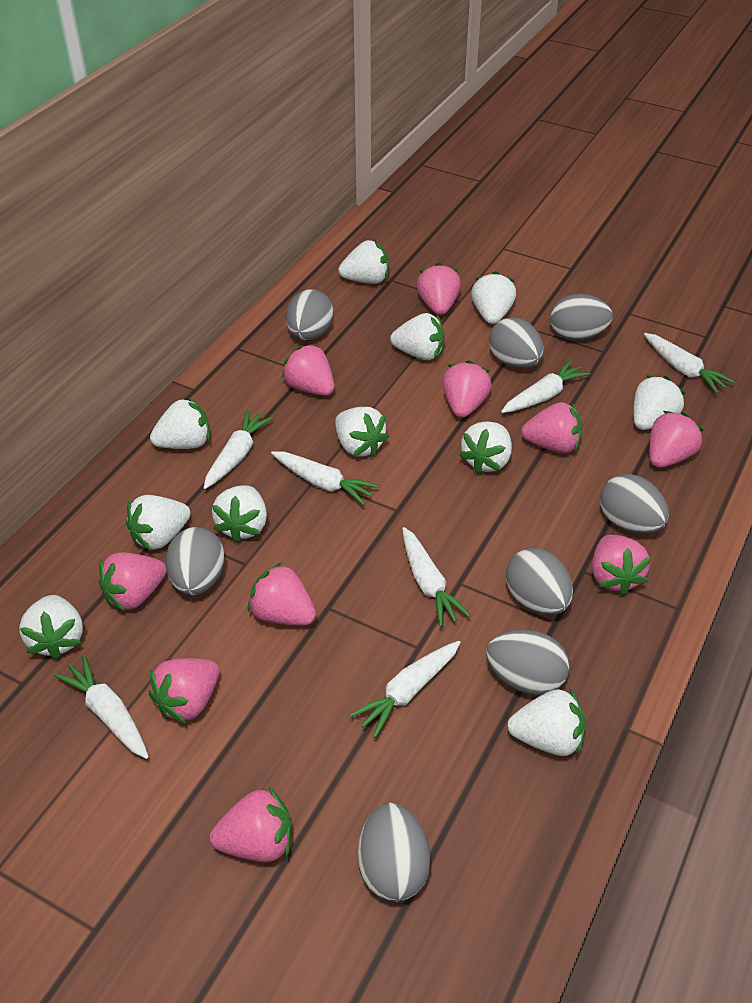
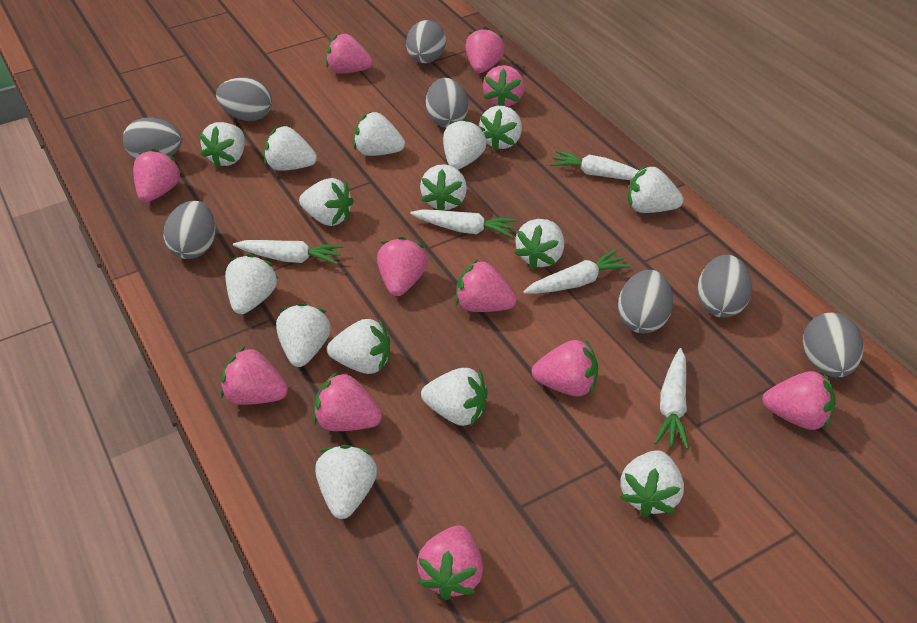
pink strawberry: 10 -> 11
white carrot: 7 -> 5
white strawberry: 11 -> 15

